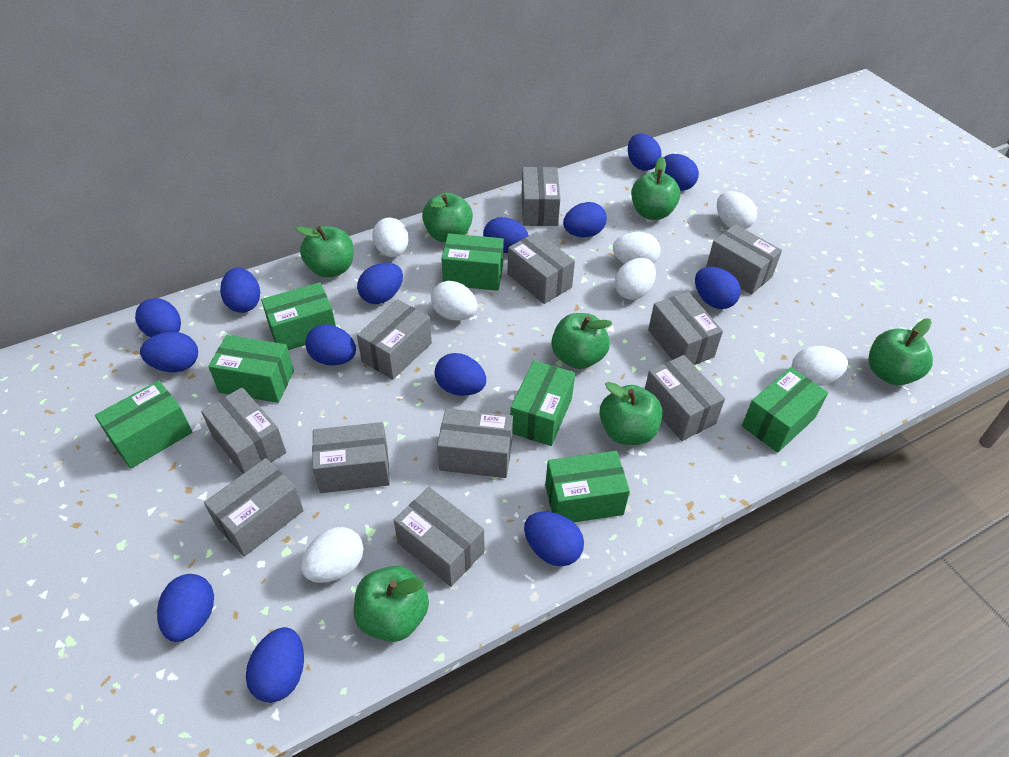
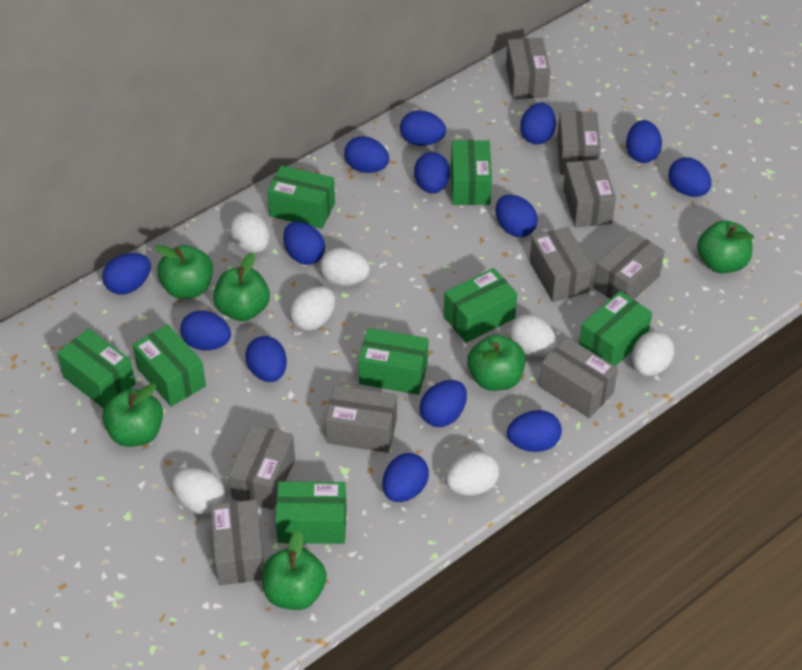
green apple: 7 -> 6
green box: 7 -> 8
grey box: 11 -> 9

